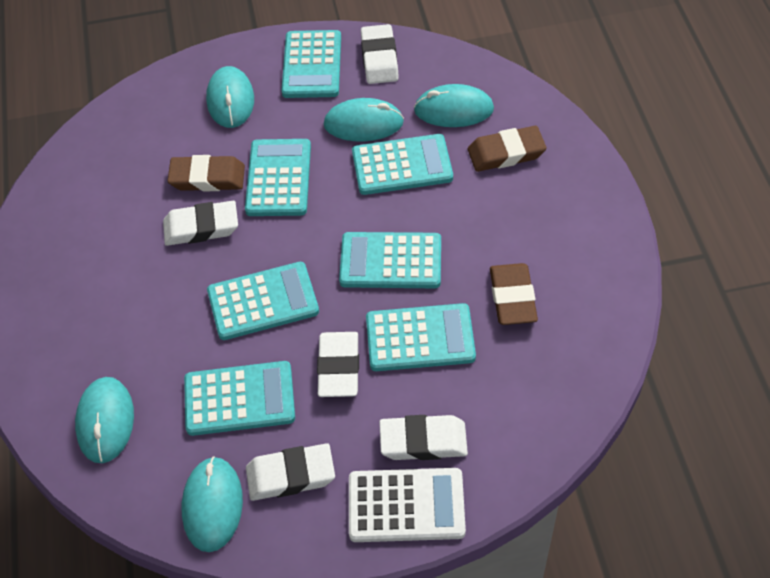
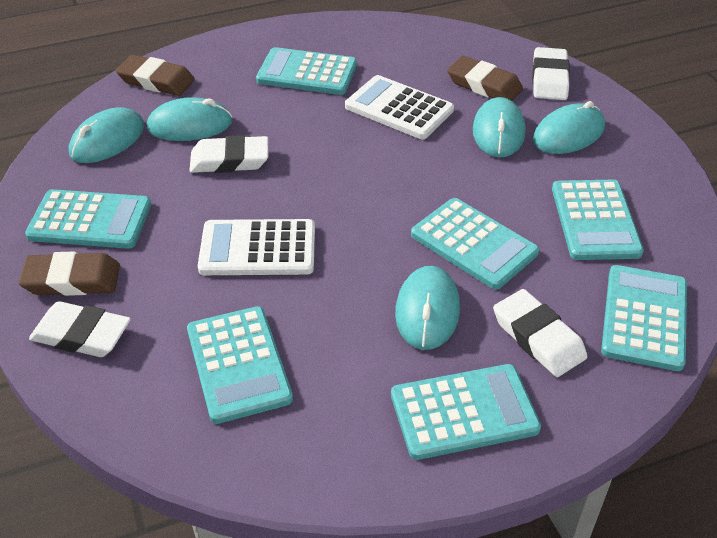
white calculator: 1 -> 2
white eraser: 5 -> 4

